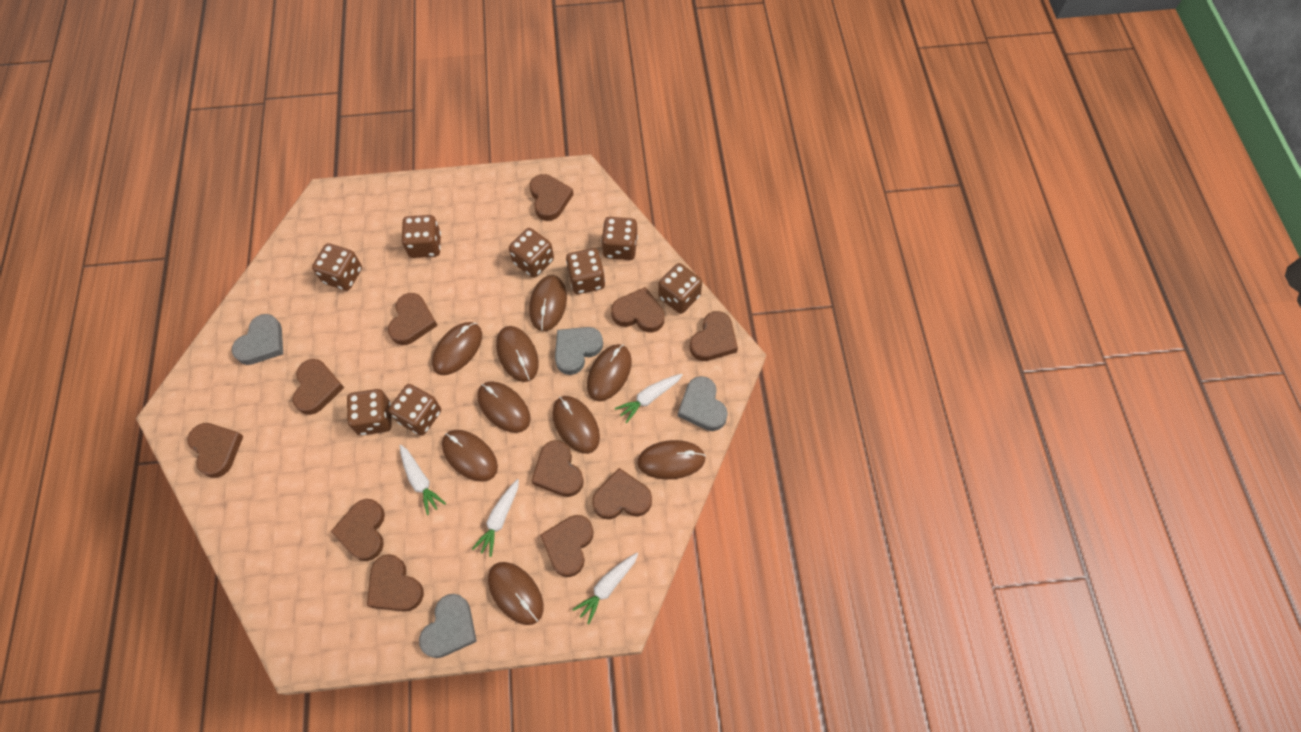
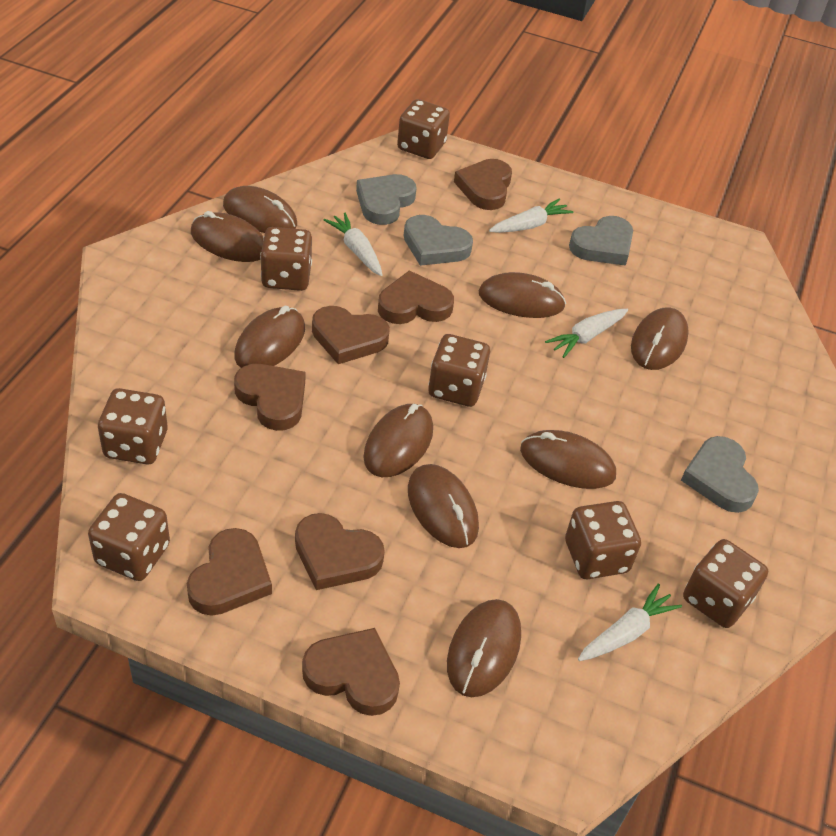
brown dice: 8 -> 7
brown heart: 11 -> 7

